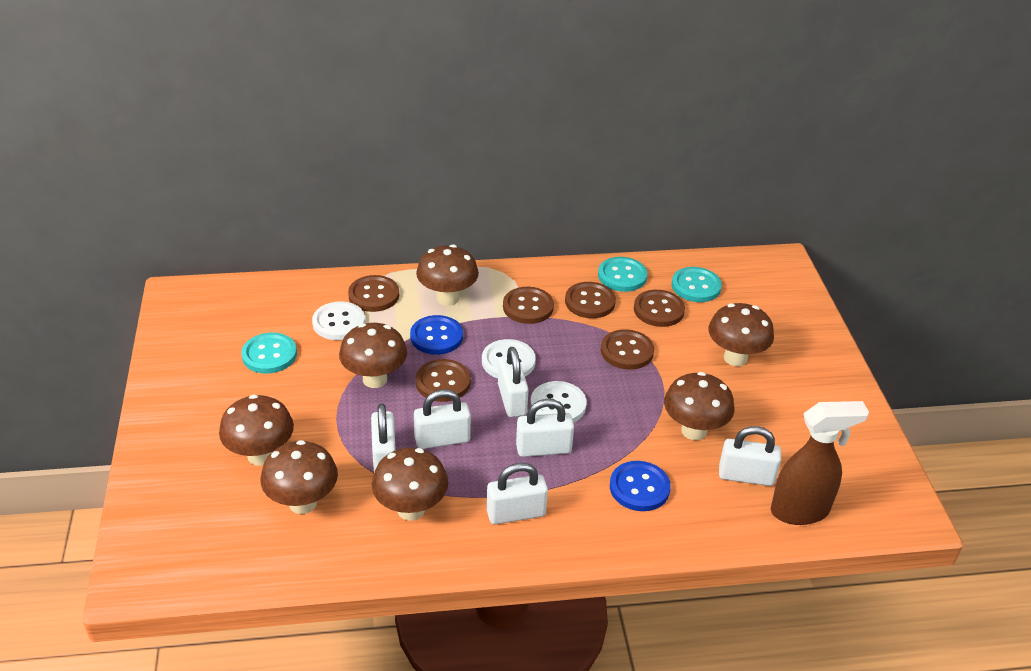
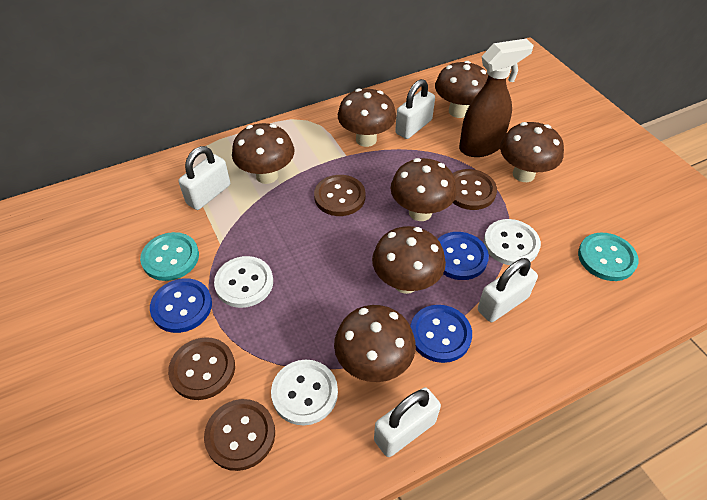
blue button: 2 -> 3
brown button: 6 -> 4
turquoise button: 3 -> 2
white padlock: 6 -> 4

